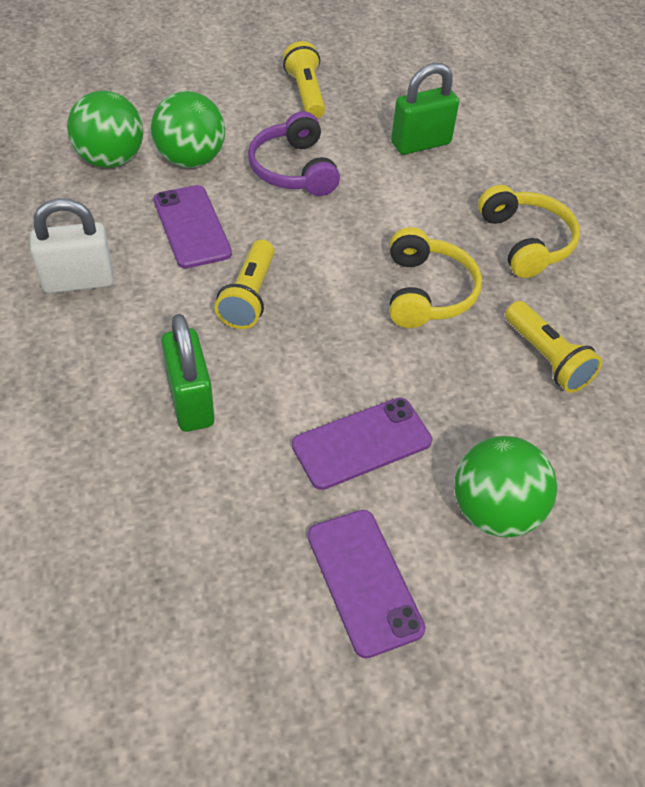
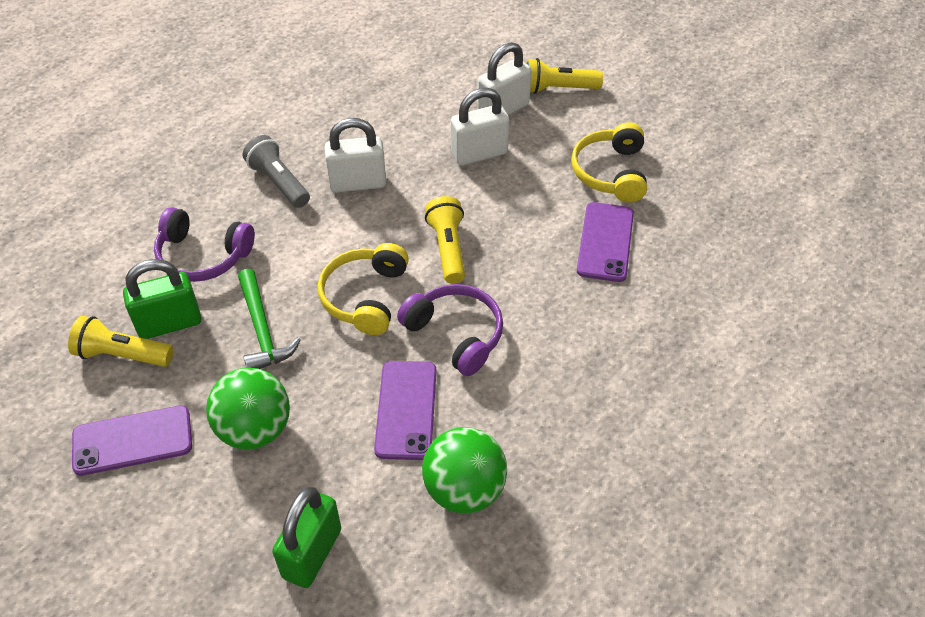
green ball: 3 -> 2
green hammer: 0 -> 1
grey flashlight: 0 -> 1
purple headphones: 1 -> 2
white padlock: 1 -> 3

